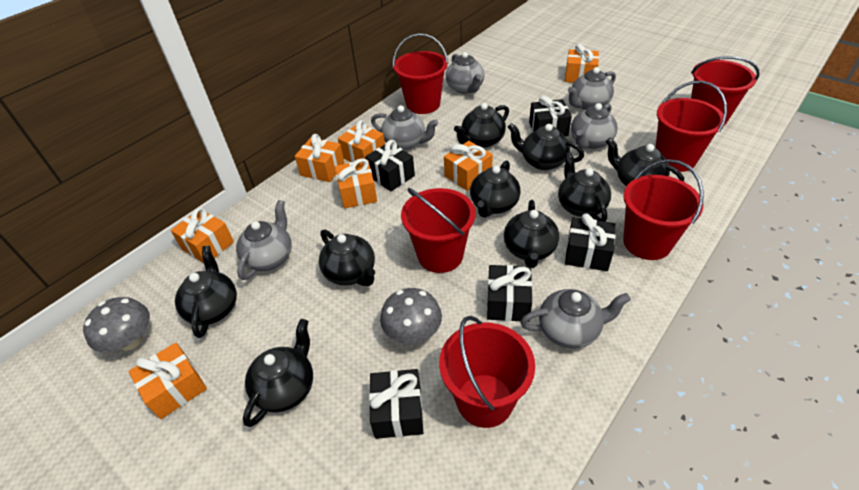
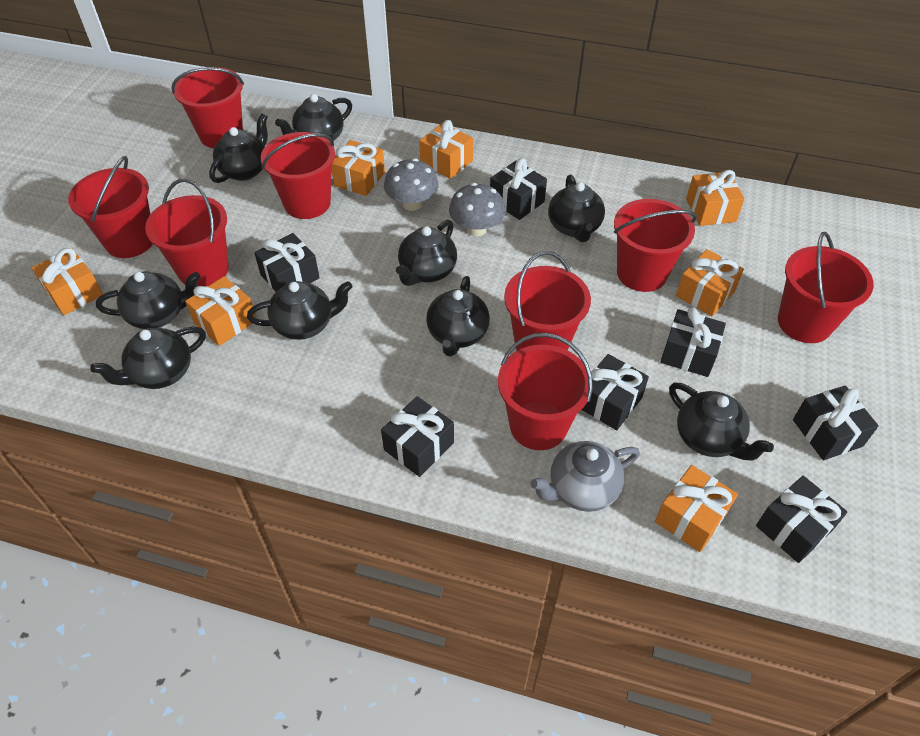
black gift: 5 -> 7
grey teapot: 6 -> 1
red bucket: 6 -> 8

